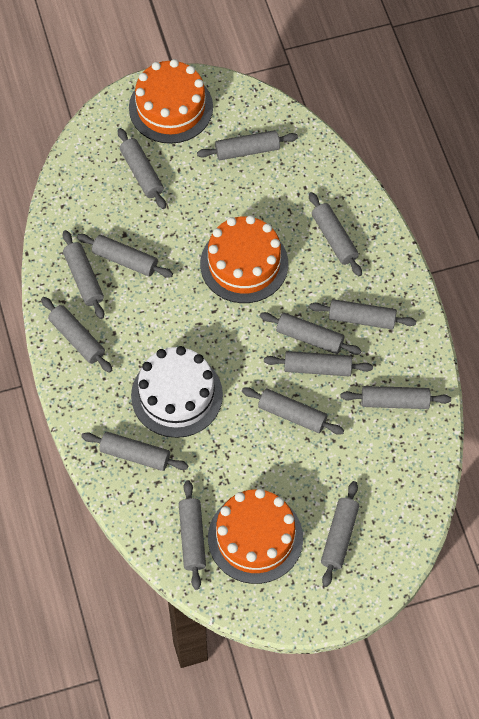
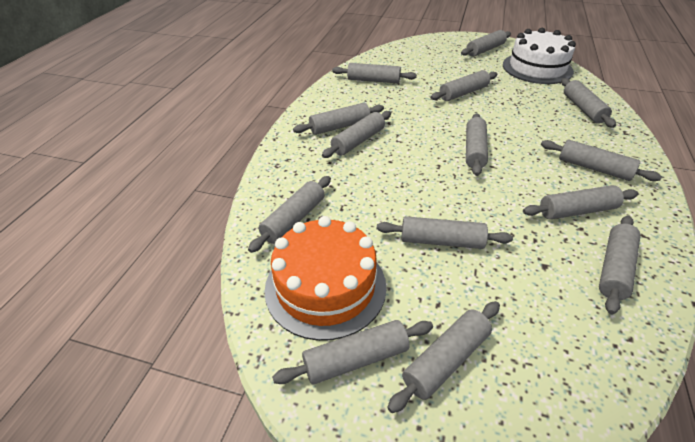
orange cake: 3 -> 1

